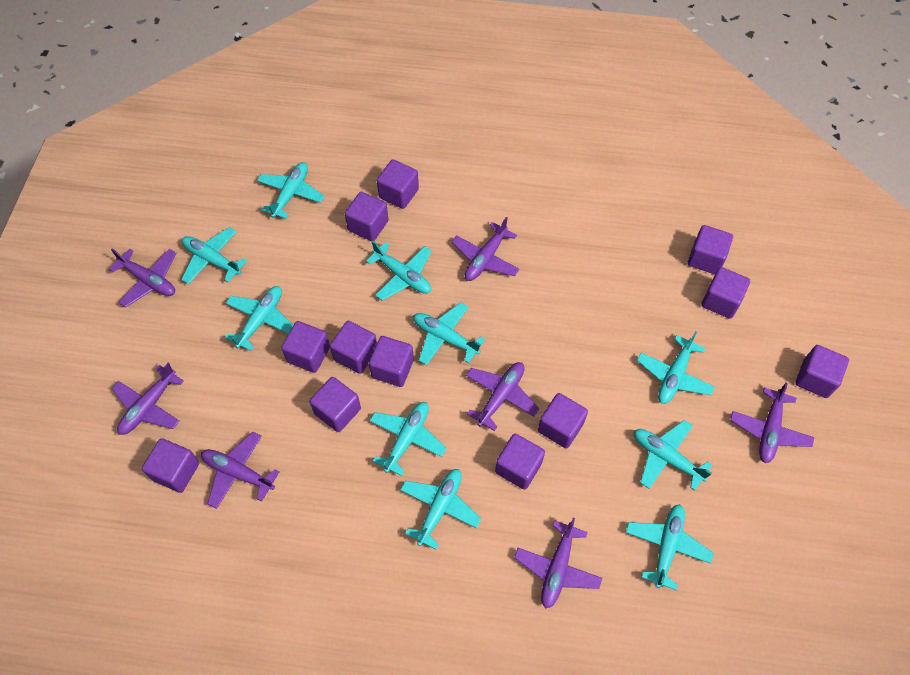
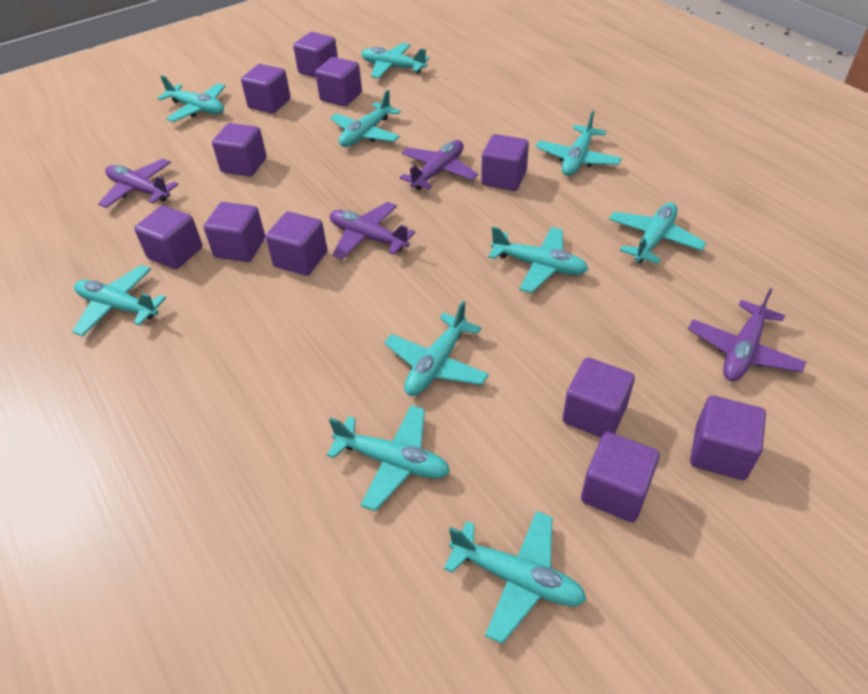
purple cube: 12 -> 11
purple plane: 7 -> 4

